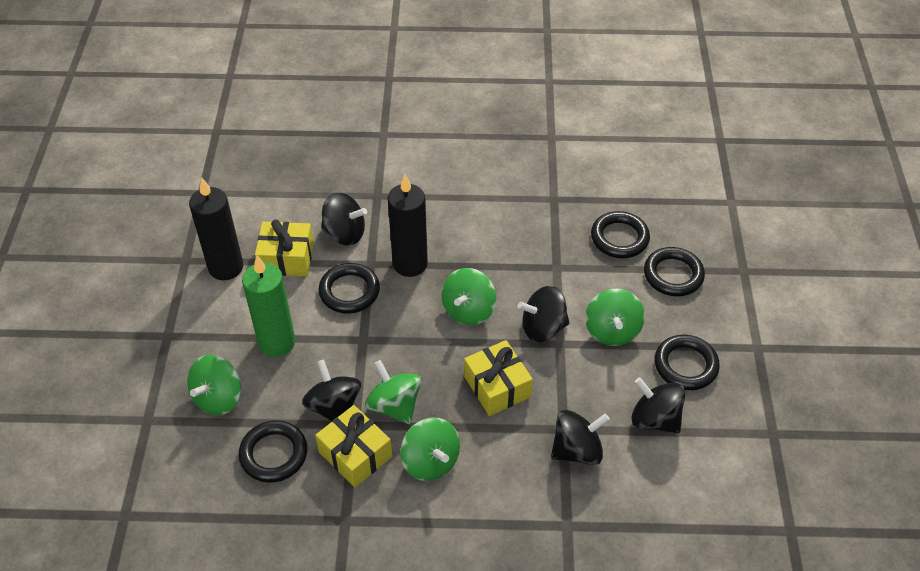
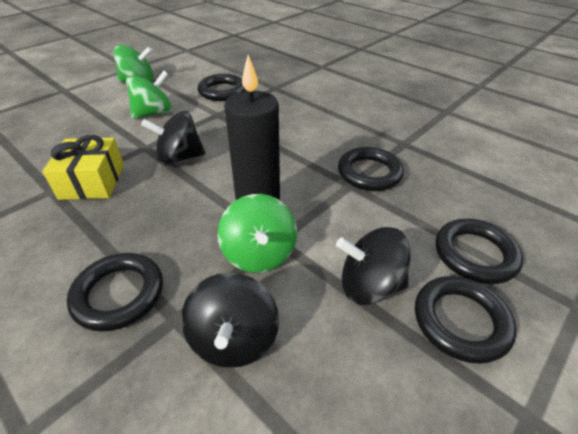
black candle: 2 -> 1
black spinning top: 5 -> 3
green candle: 1 -> 0
green spinning top: 5 -> 3
yellow gift: 3 -> 1

